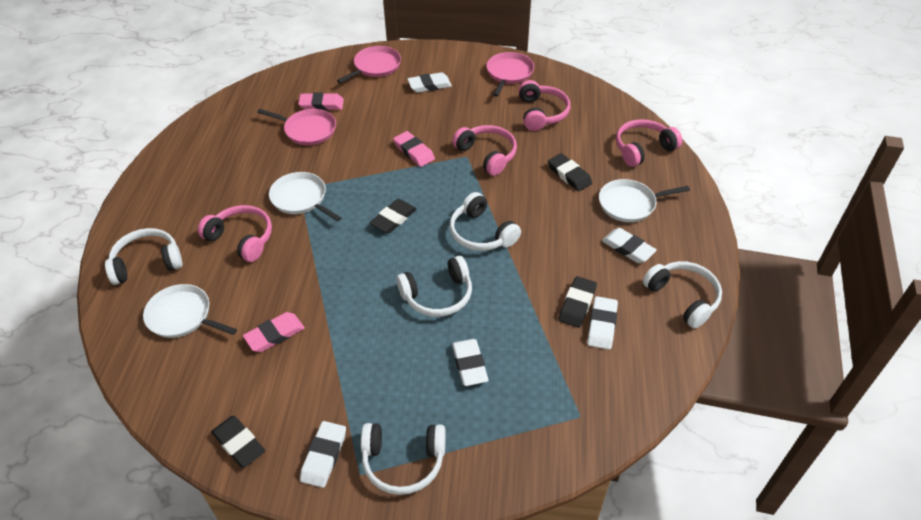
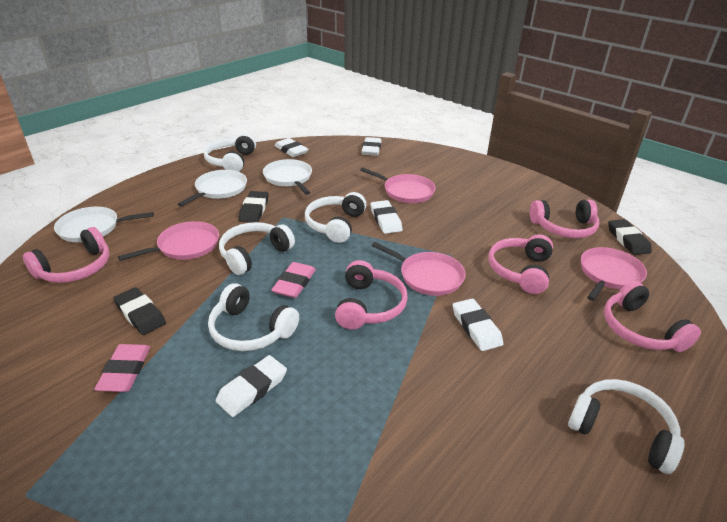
black eraser: 4 -> 3
pink eraser: 3 -> 2
pink headphones: 4 -> 5
pink pan: 3 -> 4

